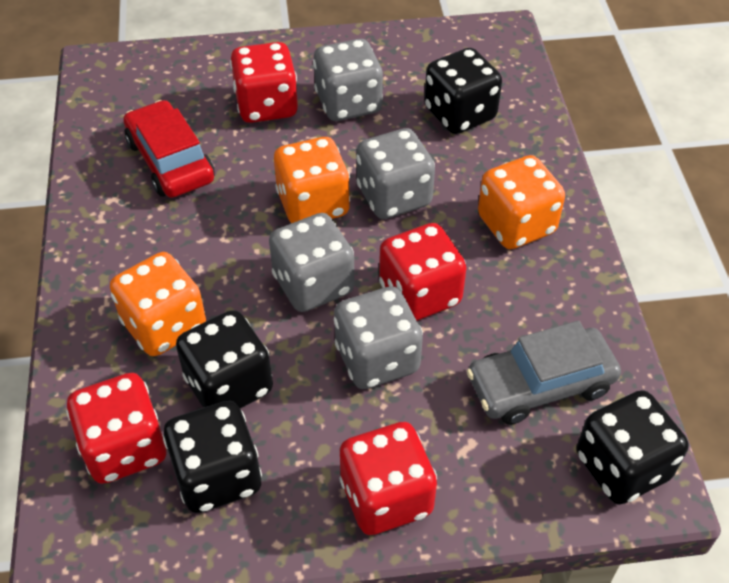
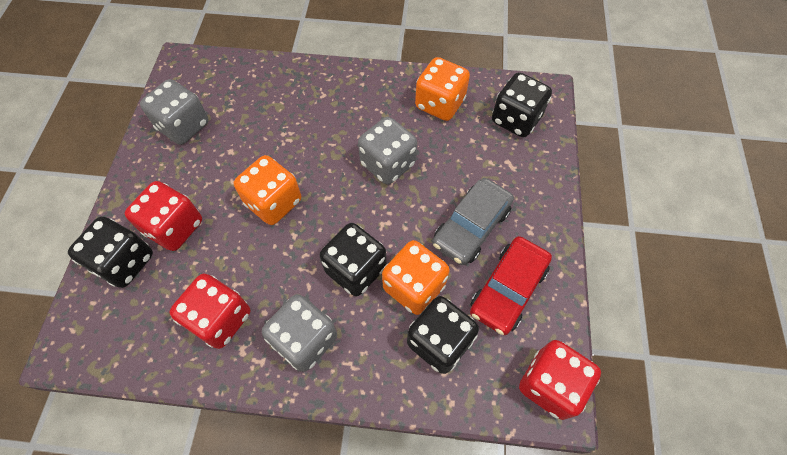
grey dice: 4 -> 3
red dice: 4 -> 3

